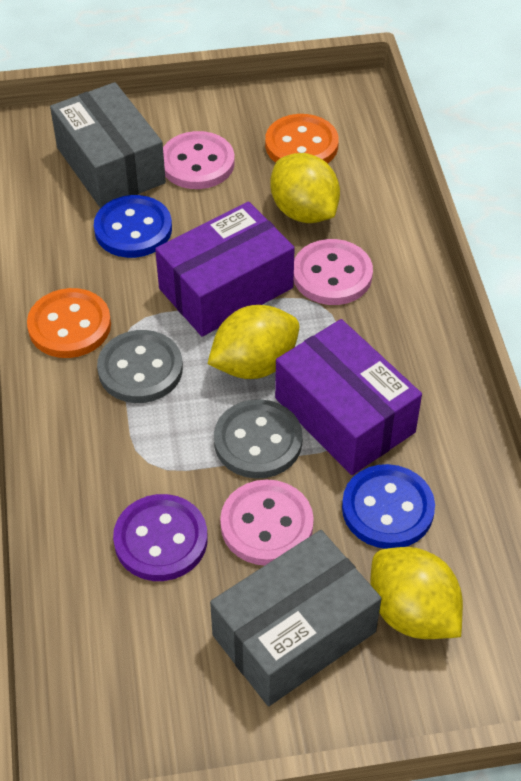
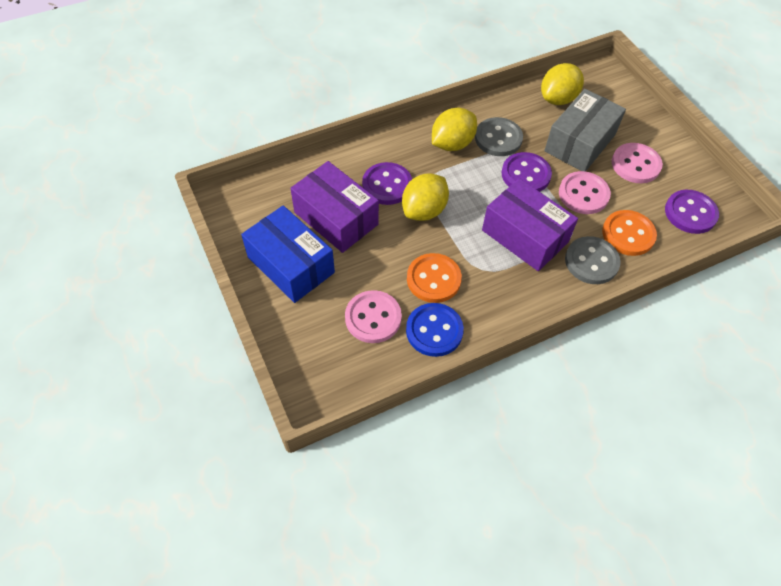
blue box: 0 -> 1
blue button: 2 -> 1
grey box: 2 -> 1
purple button: 1 -> 3

